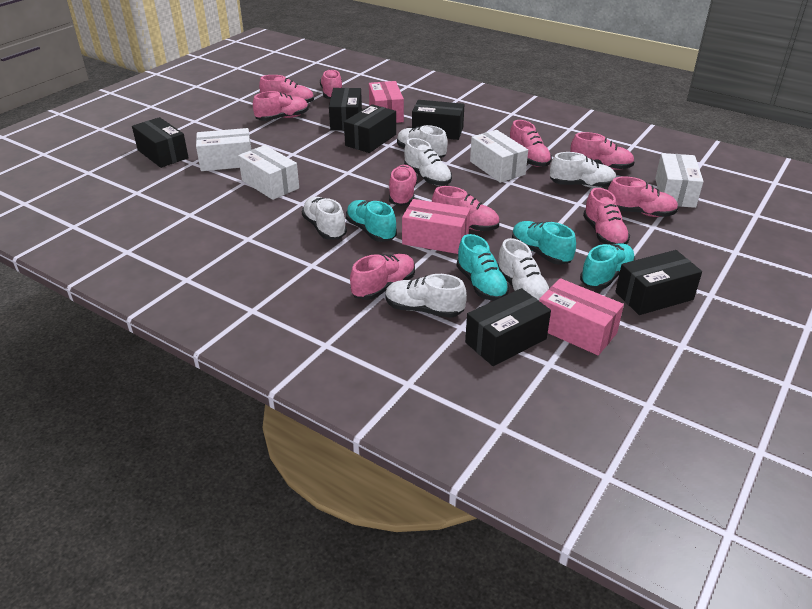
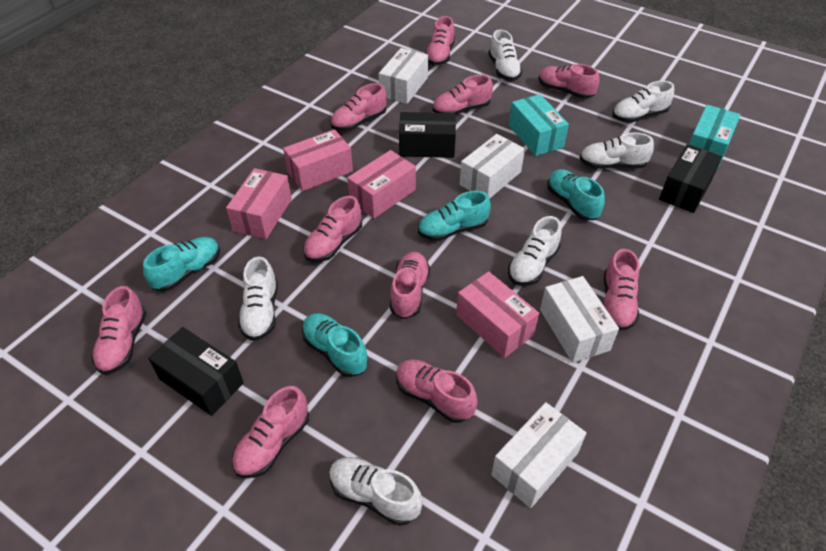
black box: 6 -> 3
pink box: 3 -> 4
turquoise box: 0 -> 2

